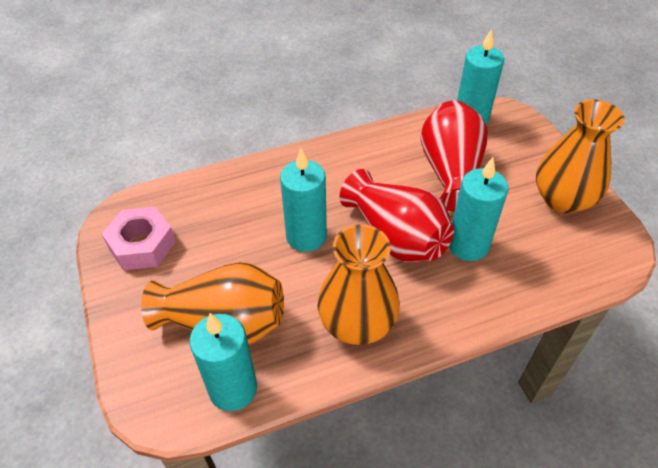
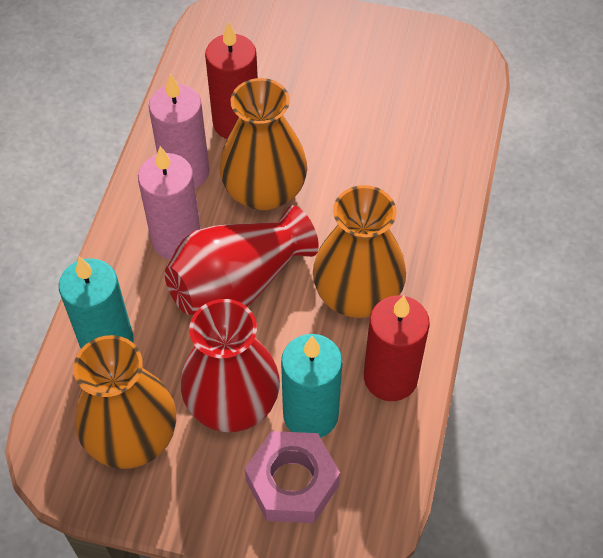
pink candle: 0 -> 2
red candle: 0 -> 2
turquoise candle: 4 -> 2

